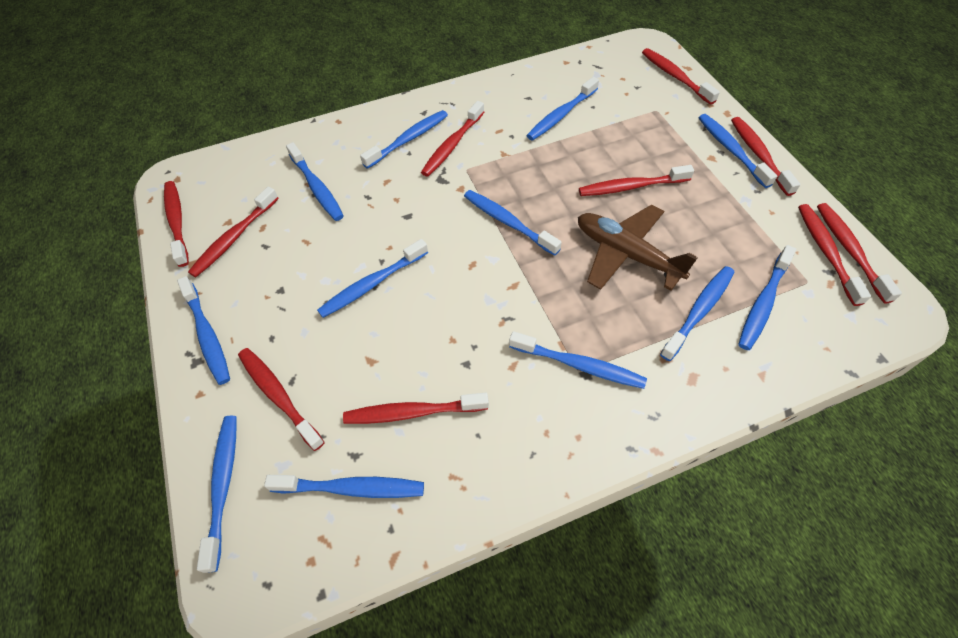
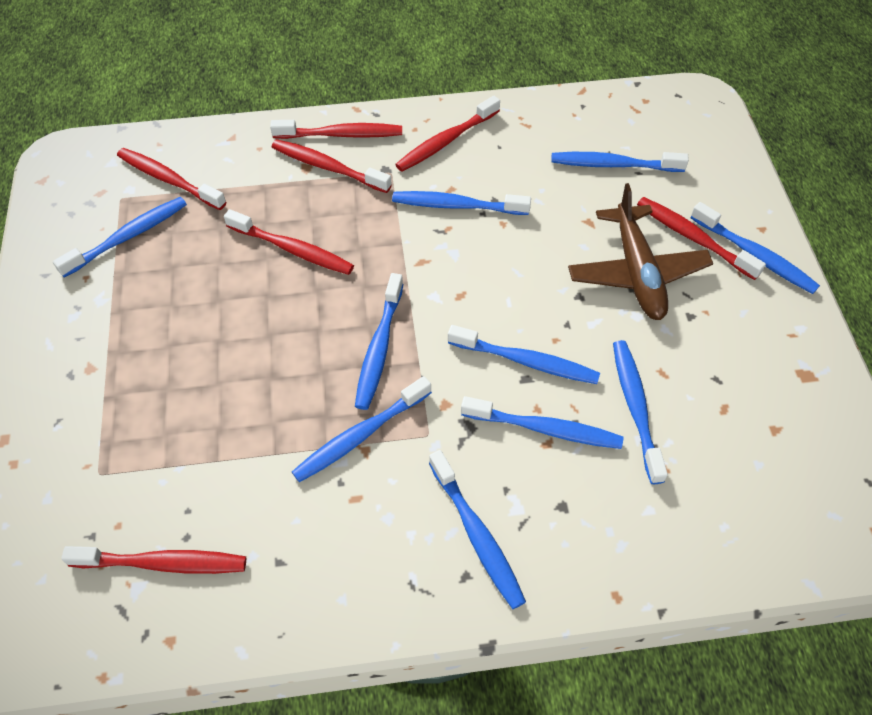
blue toothbrush: 12 -> 10
red toothbrush: 10 -> 7

